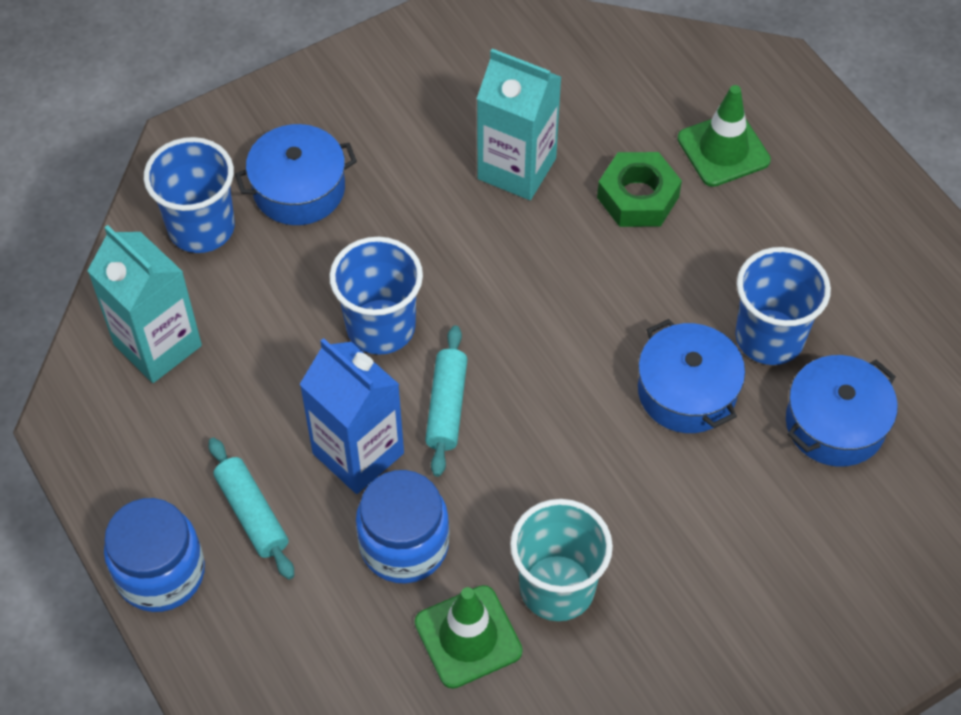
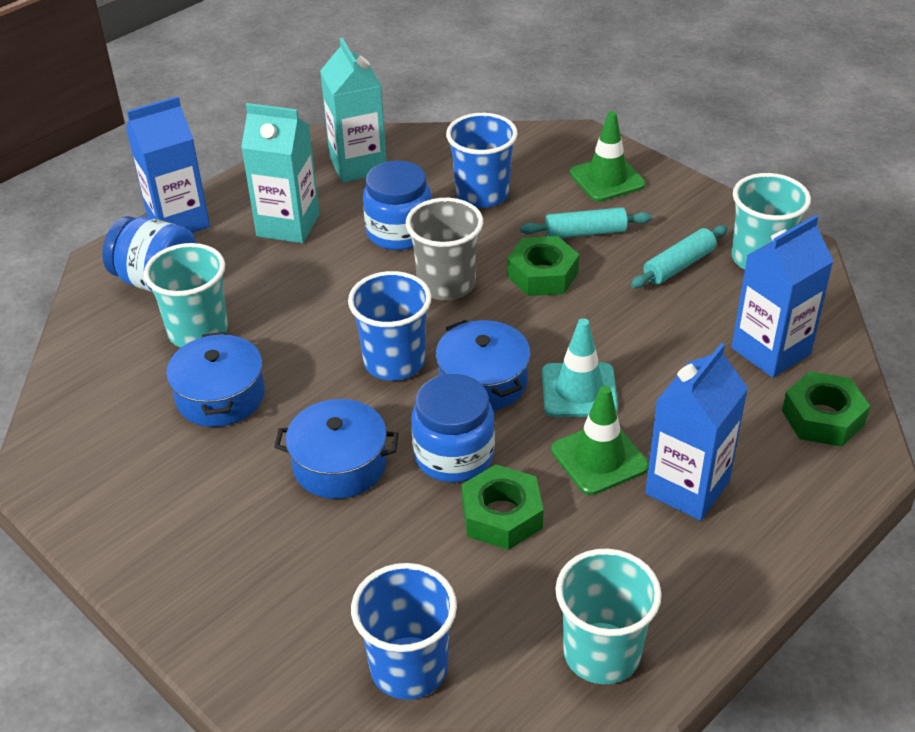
blue carton: 1 -> 3
blue jar: 2 -> 3
green nut: 1 -> 3
grey cup: 0 -> 1
turquoise cup: 1 -> 3
turquoise traffic cone: 0 -> 1

